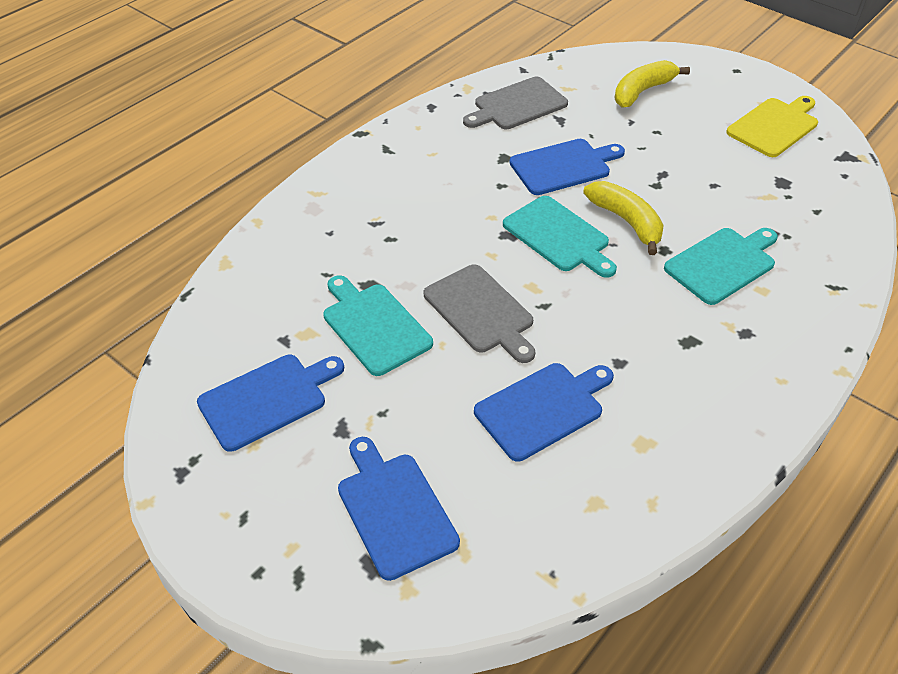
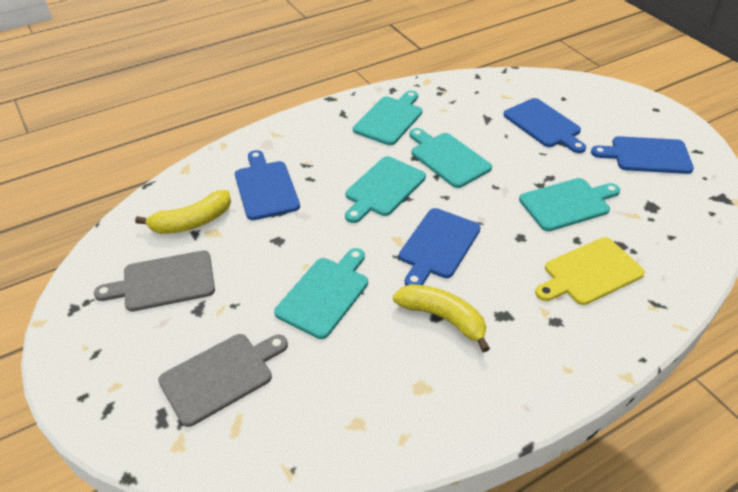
turquoise cutting board: 3 -> 5

